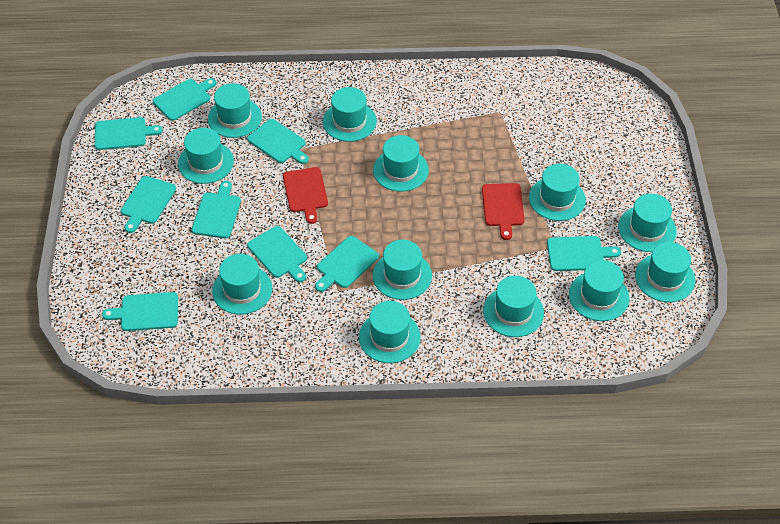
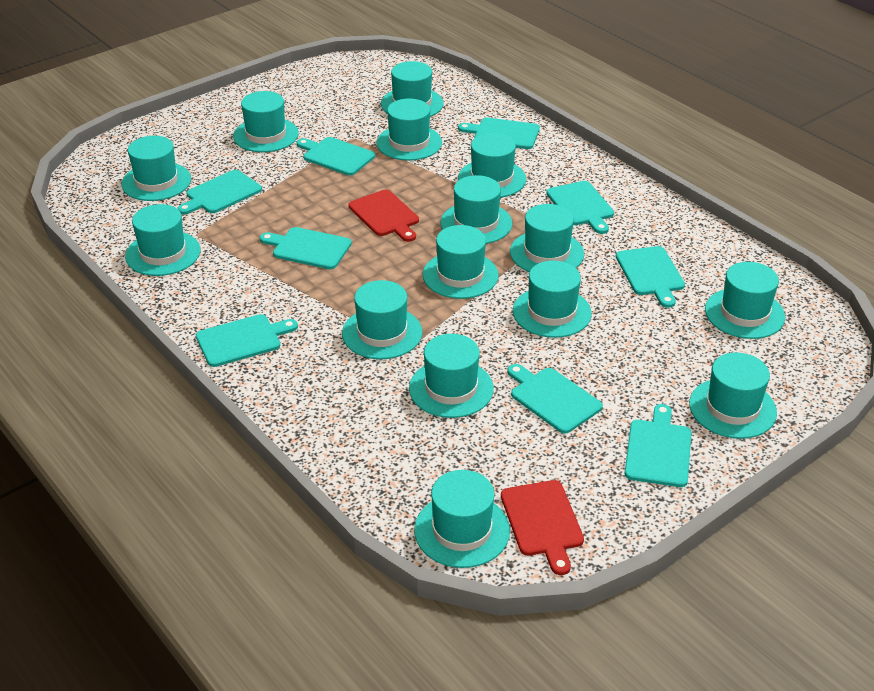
turquoise hat: 12 -> 15

